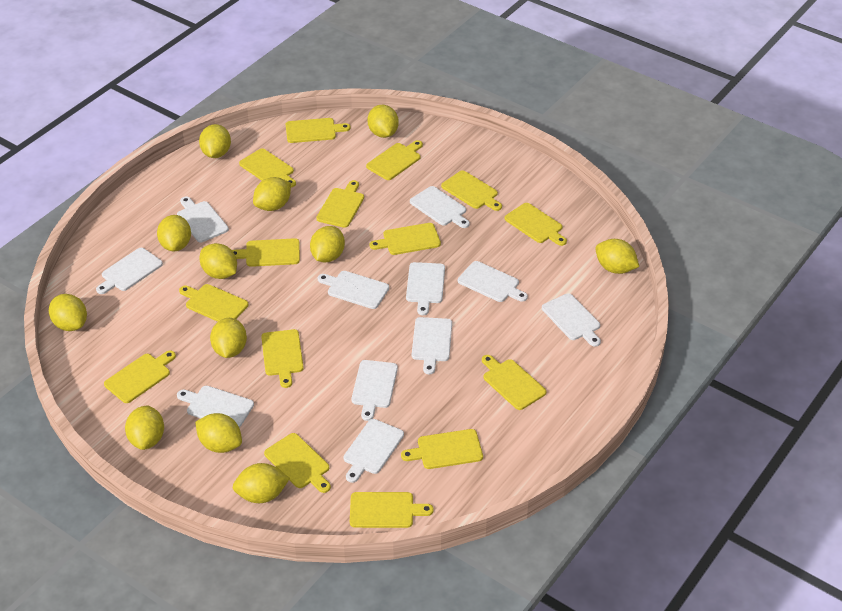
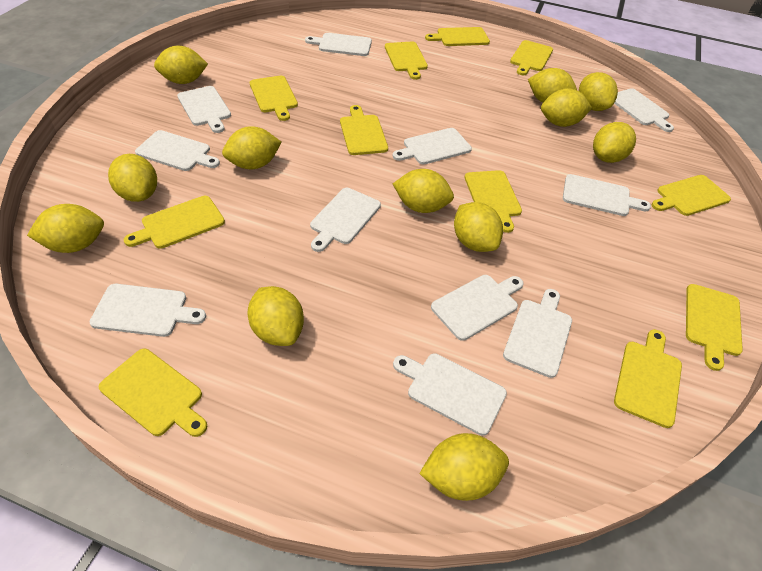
yellow cutting board: 15 -> 11

